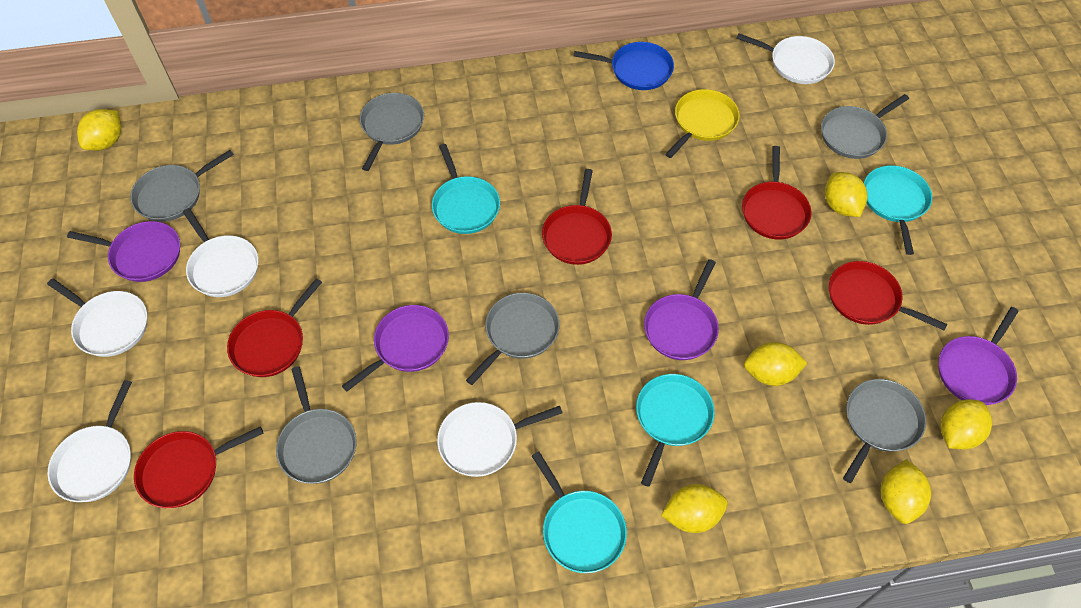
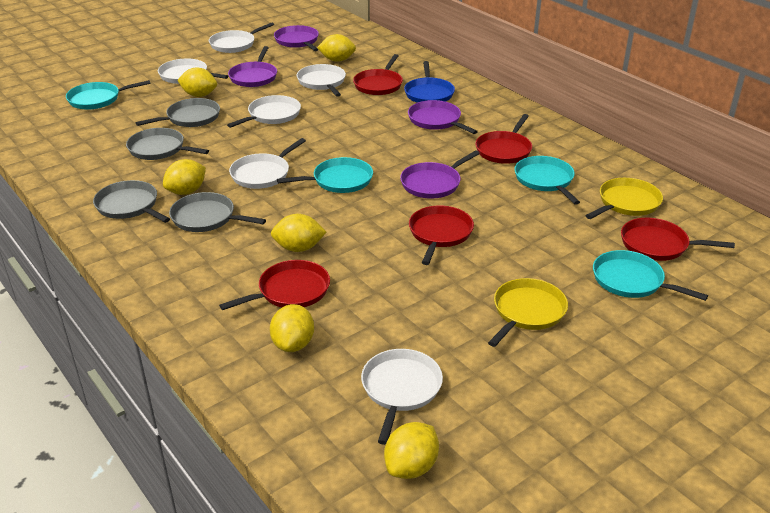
grey pan: 6 -> 4
white pan: 5 -> 6
yellow pan: 1 -> 2

